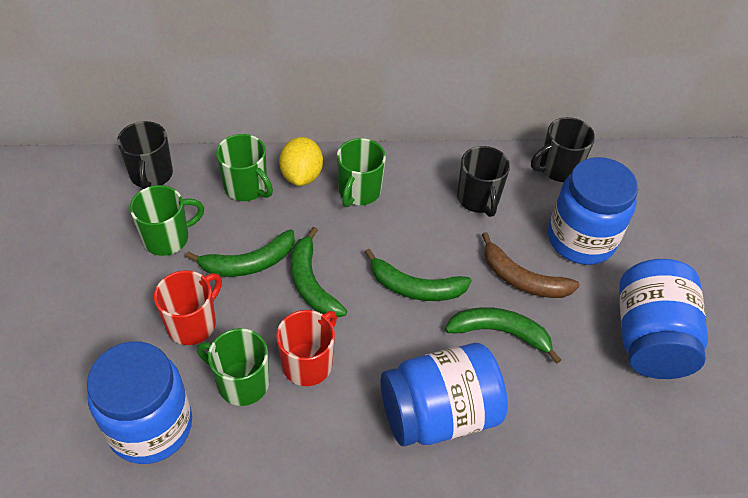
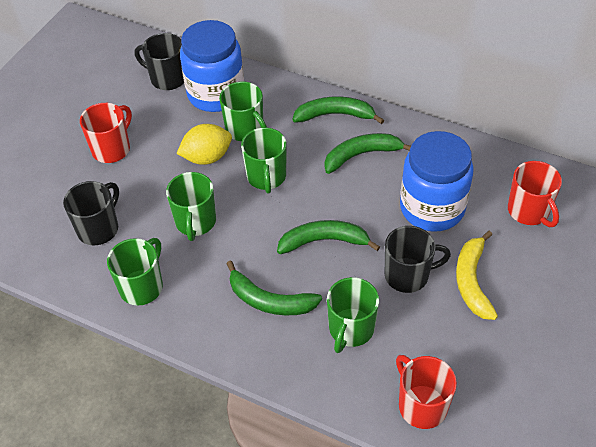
blue jar: 4 -> 2
brown banana: 1 -> 0
green mug: 4 -> 5
red mug: 2 -> 3
yellow banana: 0 -> 1

